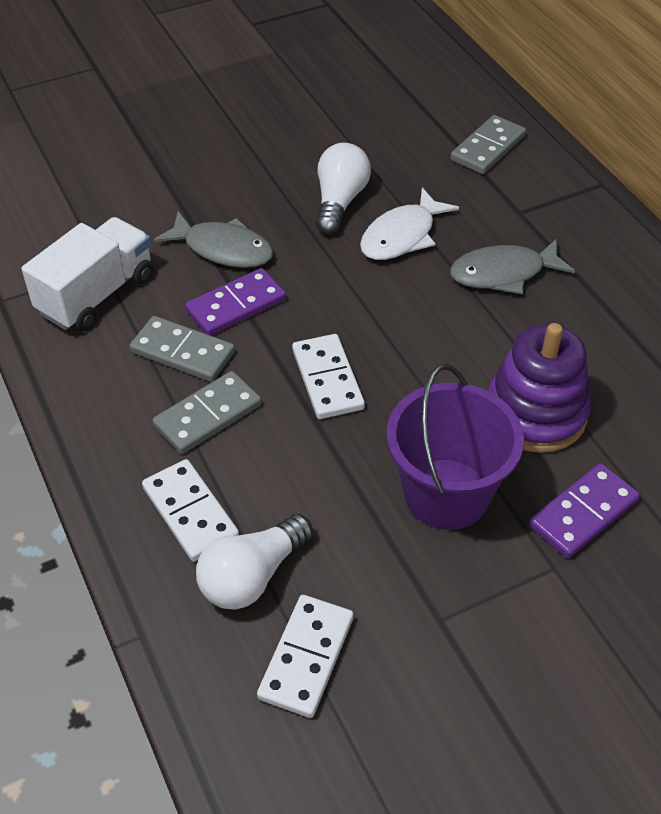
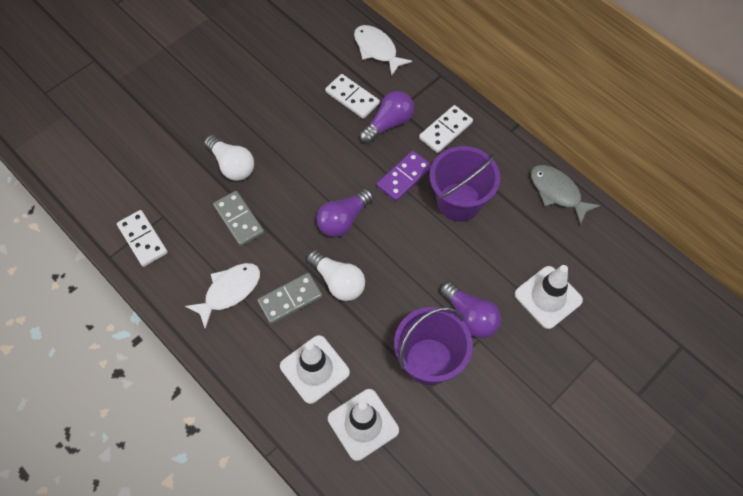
grey domino: 3 -> 2
grey fish: 2 -> 1
purple bucket: 1 -> 2
purple domino: 2 -> 1
purple light bulb: 0 -> 3
purple stacking toy: 1 -> 0
white fish: 1 -> 2
white traffic cone: 0 -> 3
white truck: 1 -> 0

